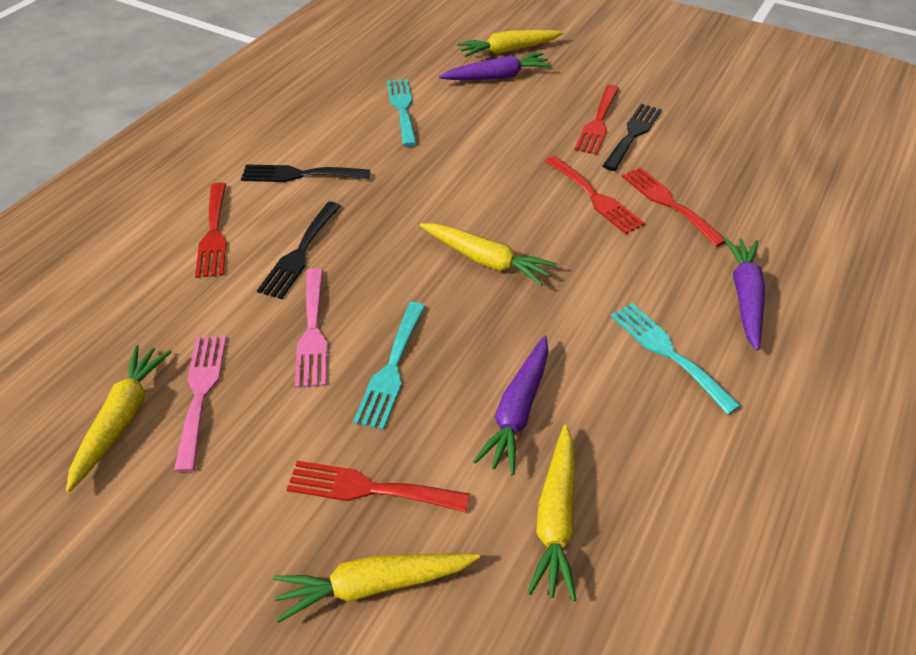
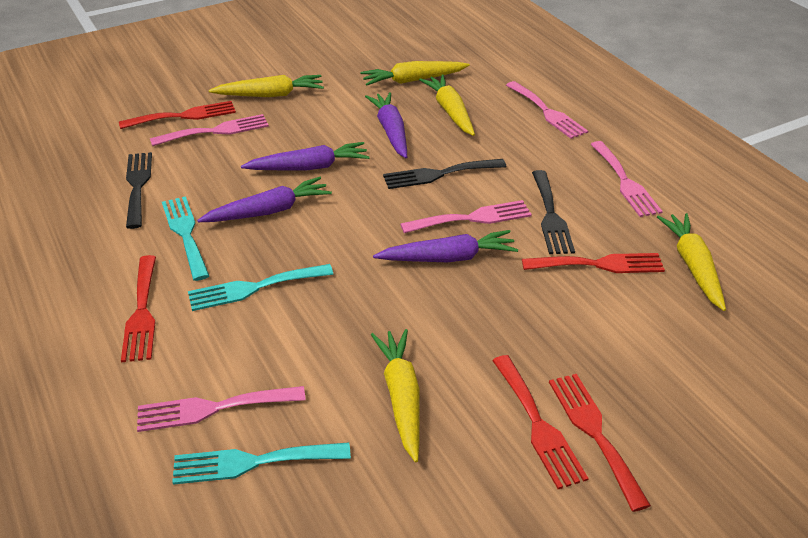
pink fork: 2 -> 5
purple carrot: 3 -> 4

